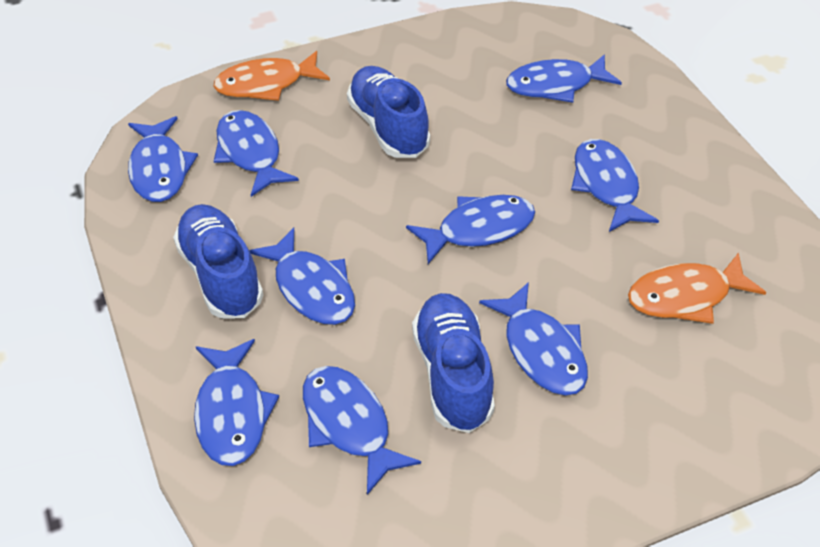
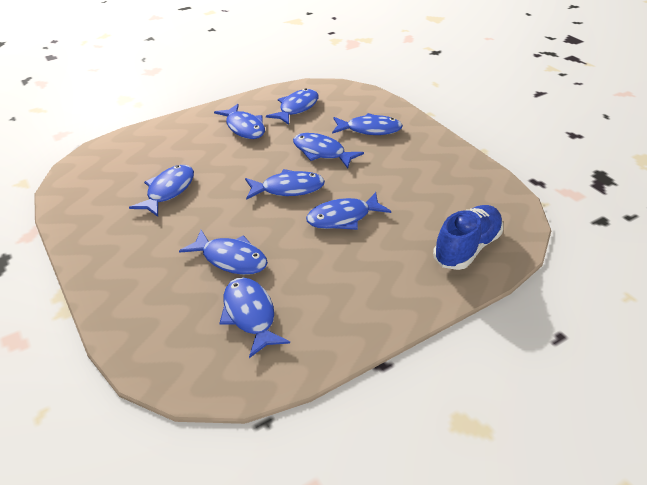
blue shoe: 3 -> 1
orange fish: 2 -> 0

